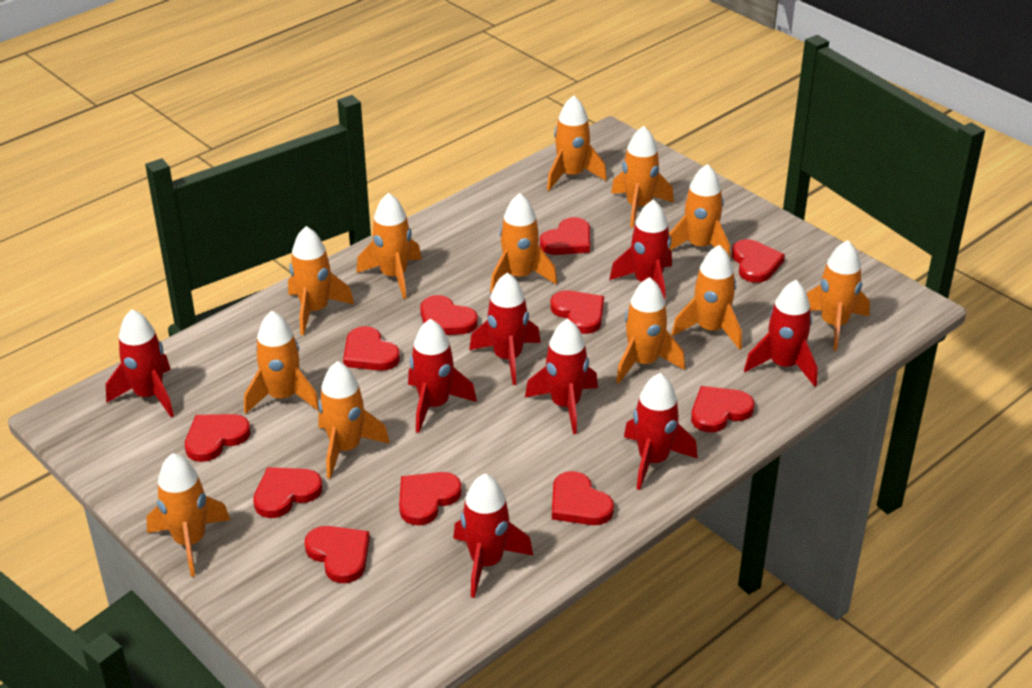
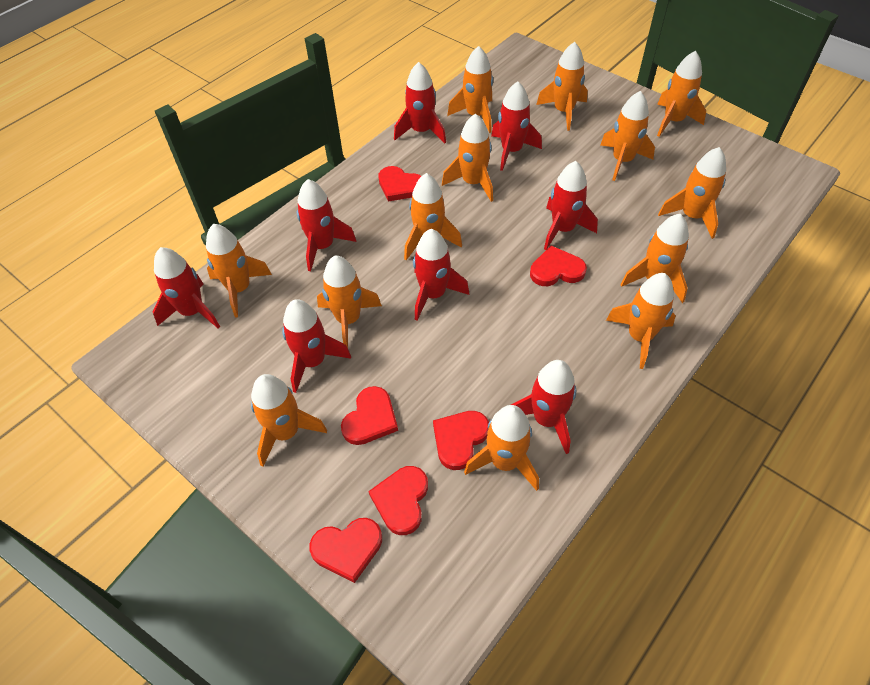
orange rocket: 12 -> 13
red heart: 11 -> 6

